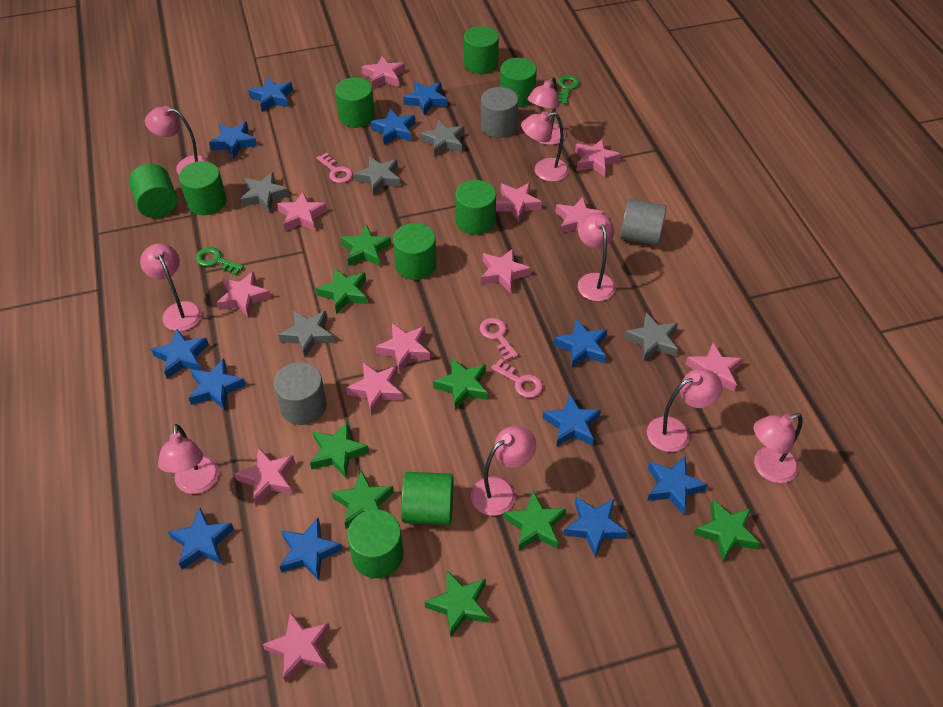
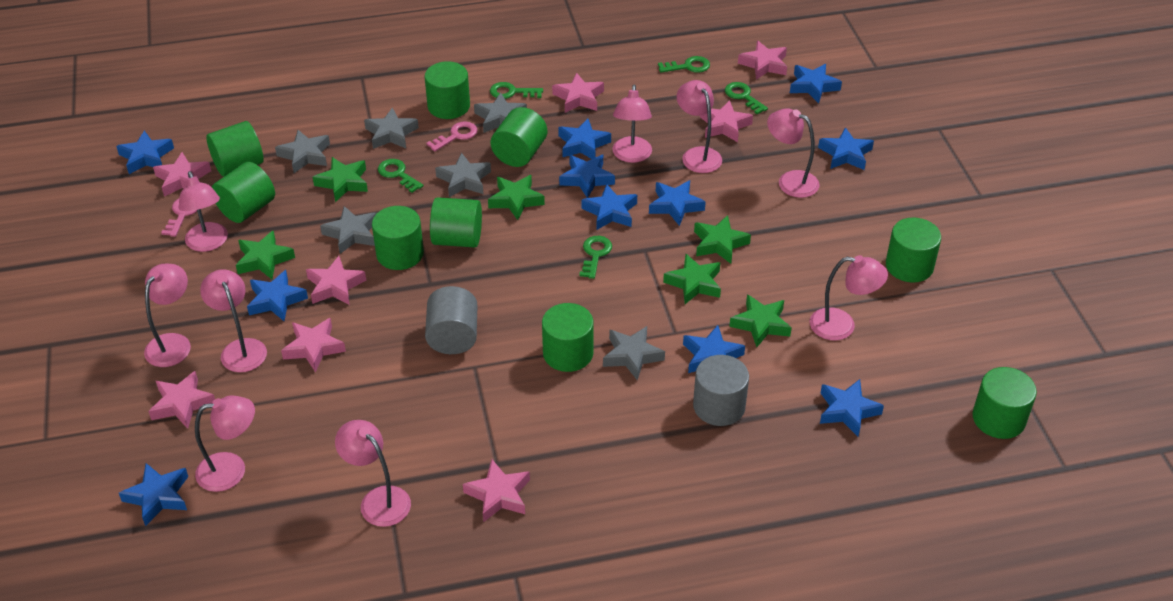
blue star: 12 -> 11
green key: 2 -> 5
green star: 8 -> 6
grey cylinder: 3 -> 2
grey star: 5 -> 6
pink key: 3 -> 2
pink star: 12 -> 8

